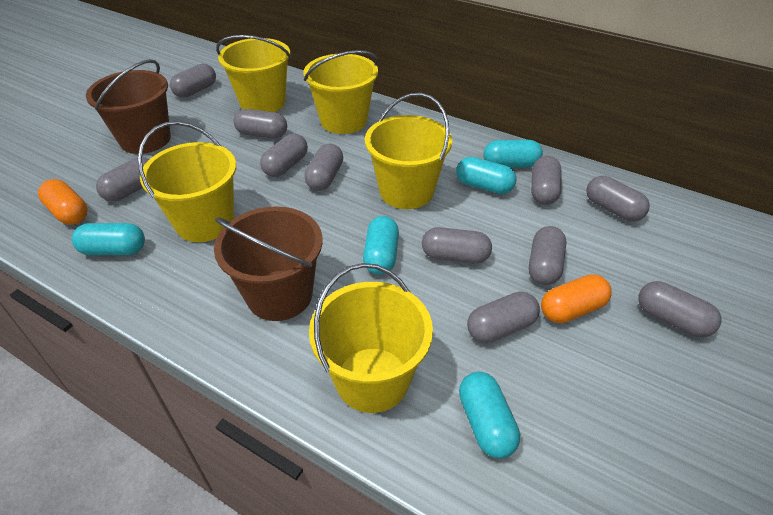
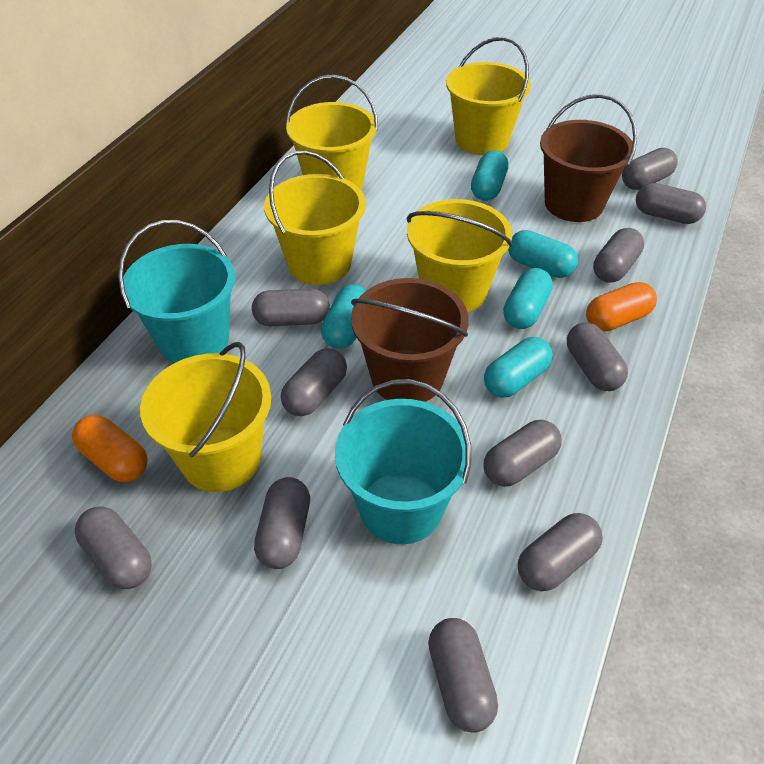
turquoise bucket: 0 -> 2

